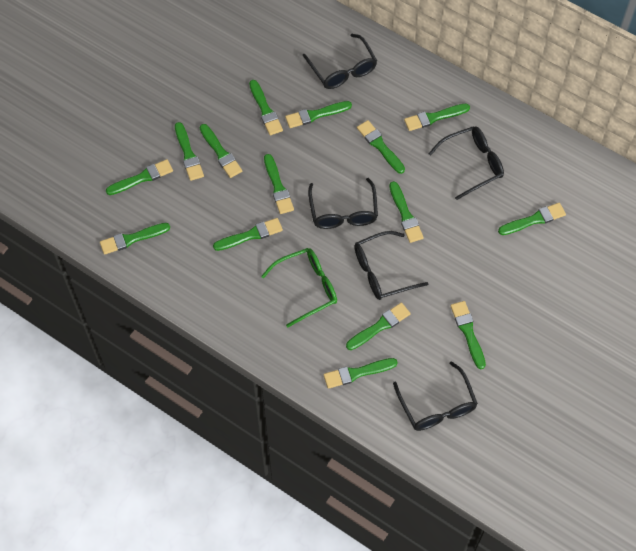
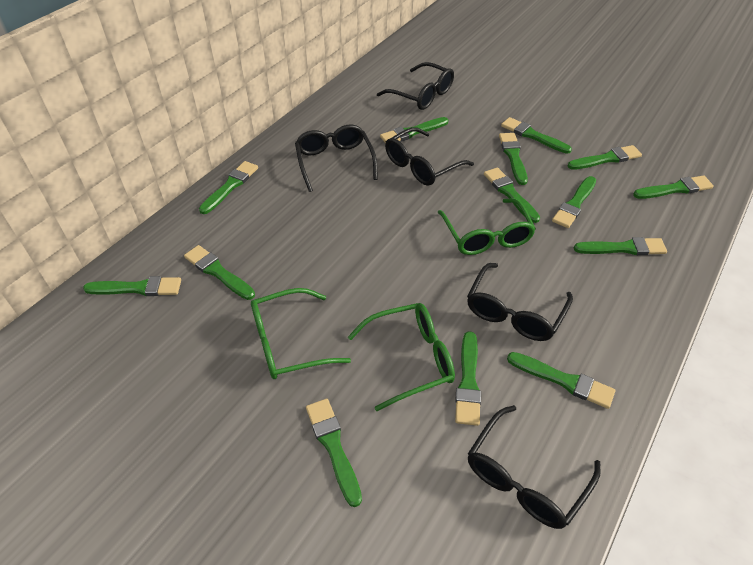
green brush: 15 -> 14
green glasses: 1 -> 3

